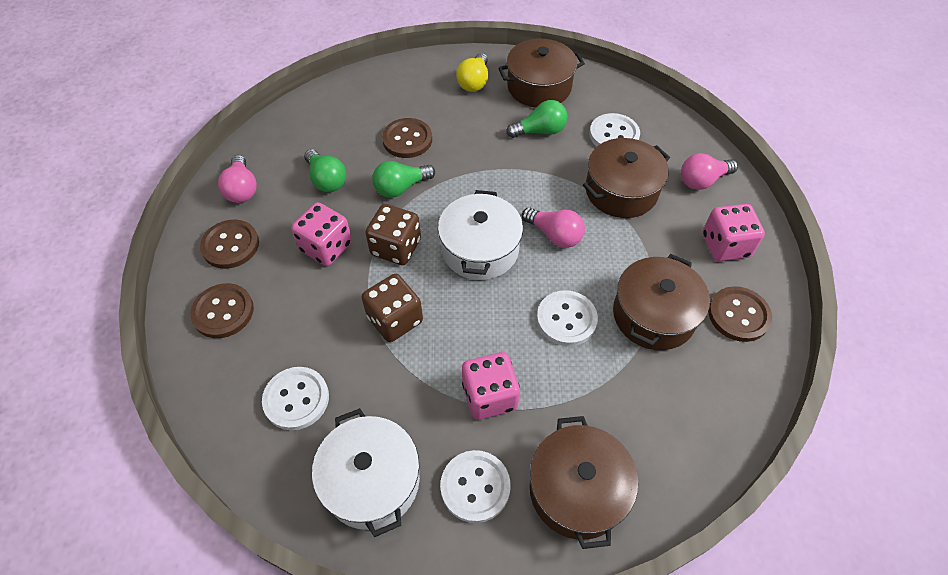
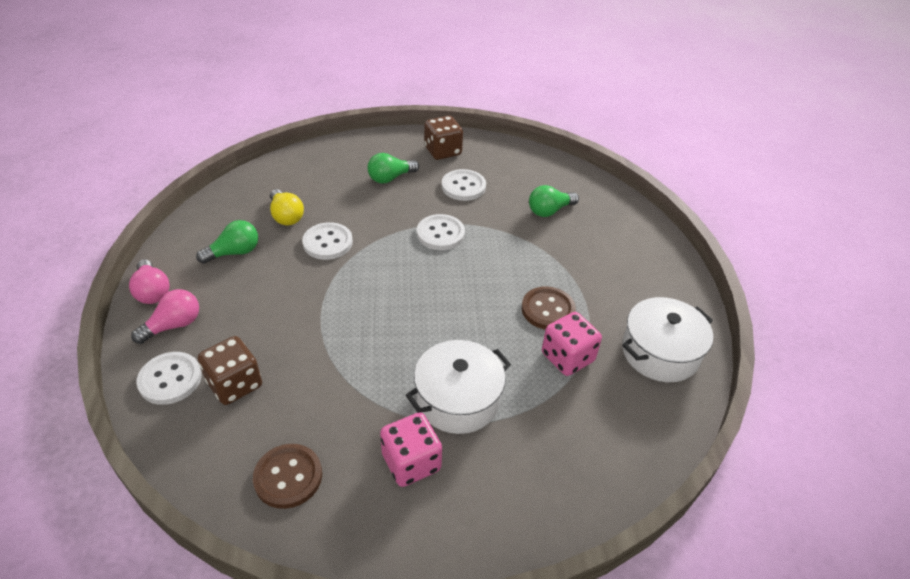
brown button: 4 -> 2
brown pot: 4 -> 0
pink dice: 3 -> 2
pink light bulb: 3 -> 2

